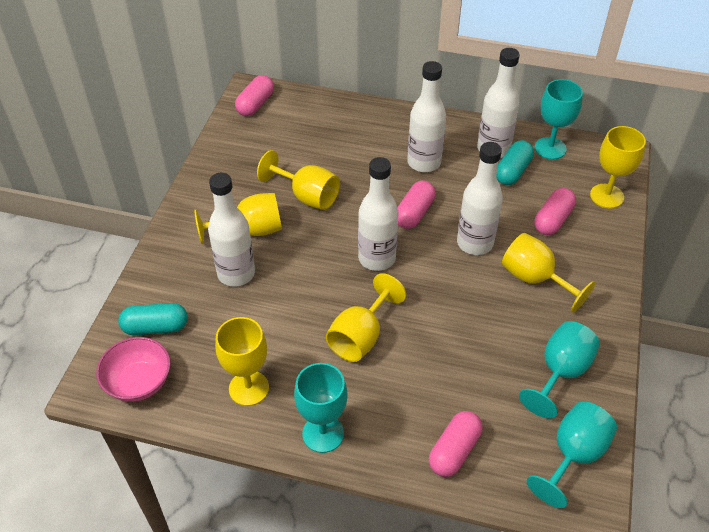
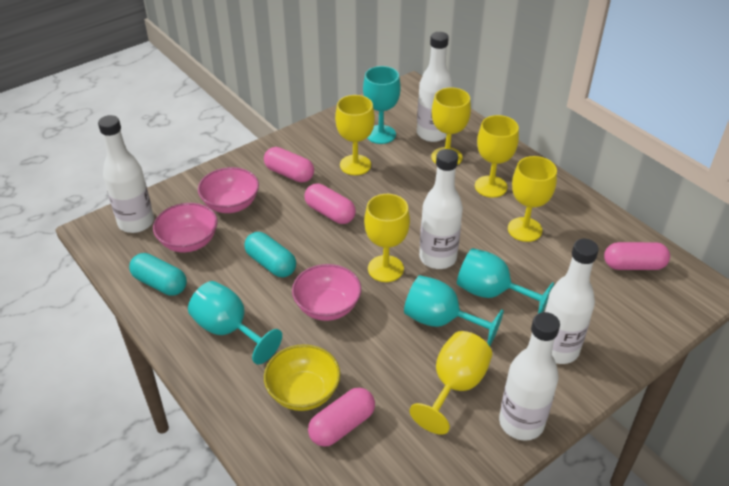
pink bowl: 1 -> 3
yellow bowl: 0 -> 1

